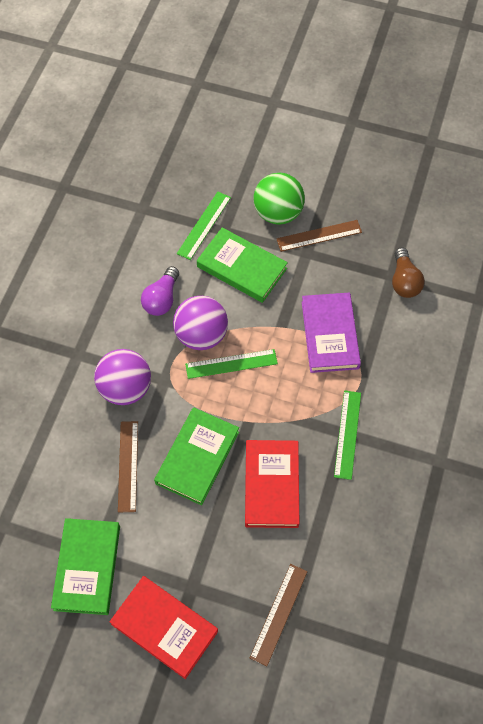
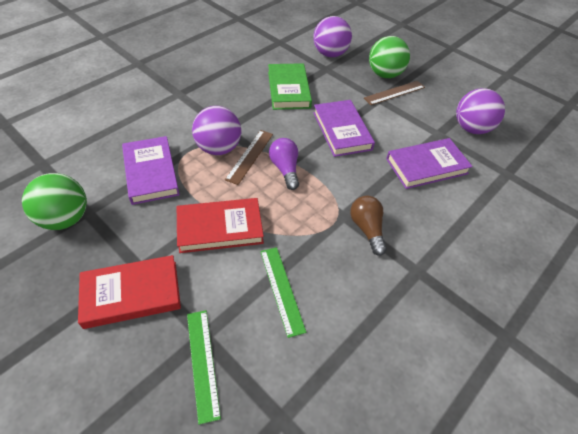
brown ruler: 3 -> 2
green ball: 1 -> 2
green book: 3 -> 1
green ruler: 3 -> 2
purple ball: 2 -> 3
purple book: 1 -> 3

